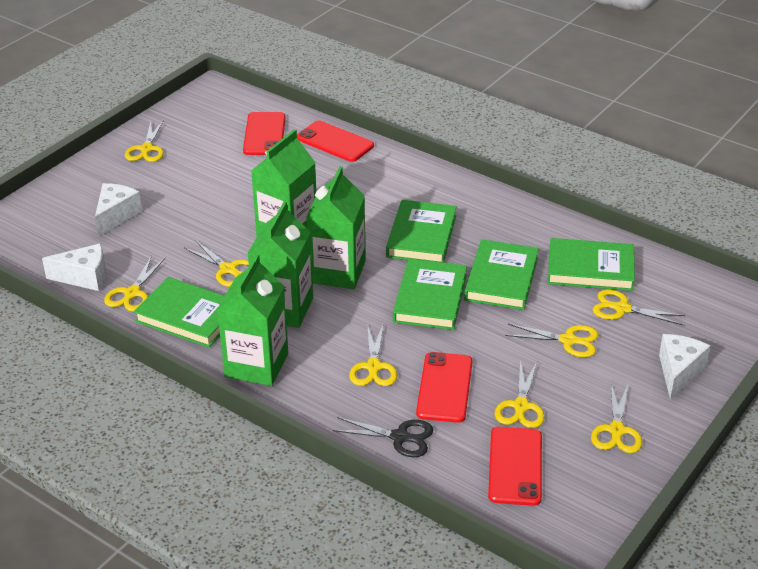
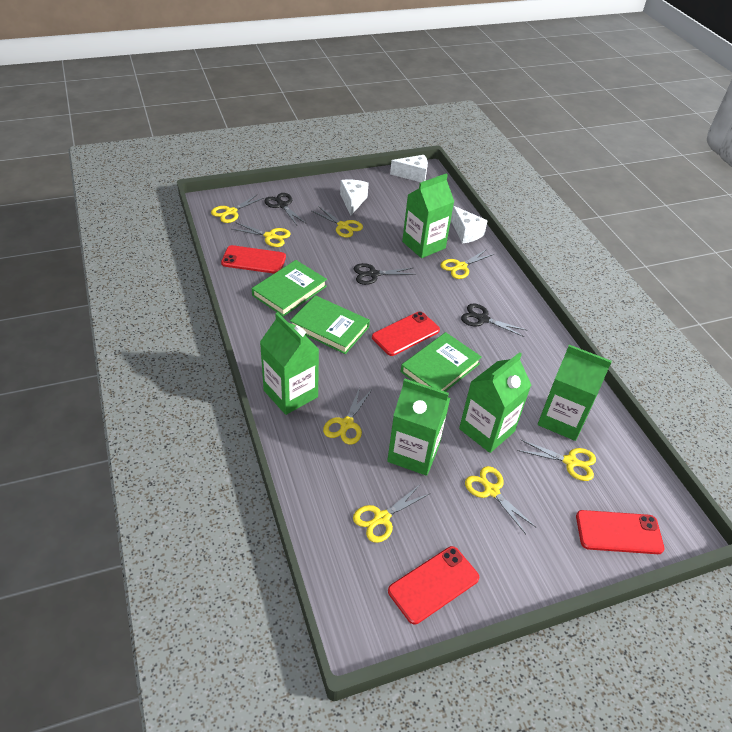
black scissors: 1 -> 3
green book: 5 -> 3
green carton: 4 -> 5

